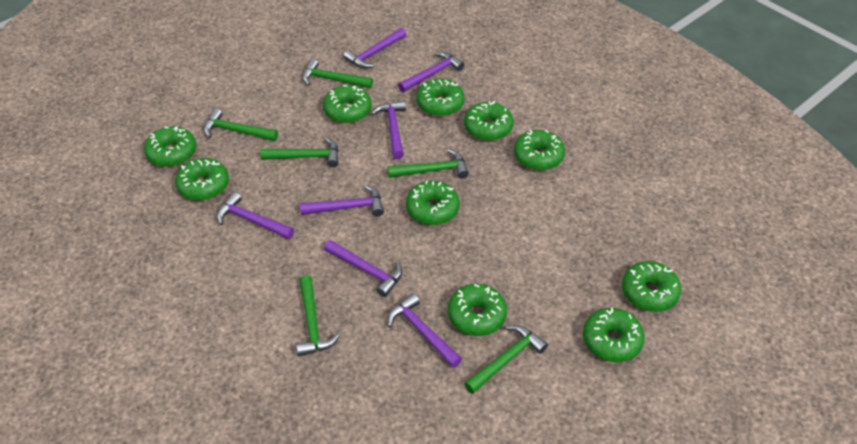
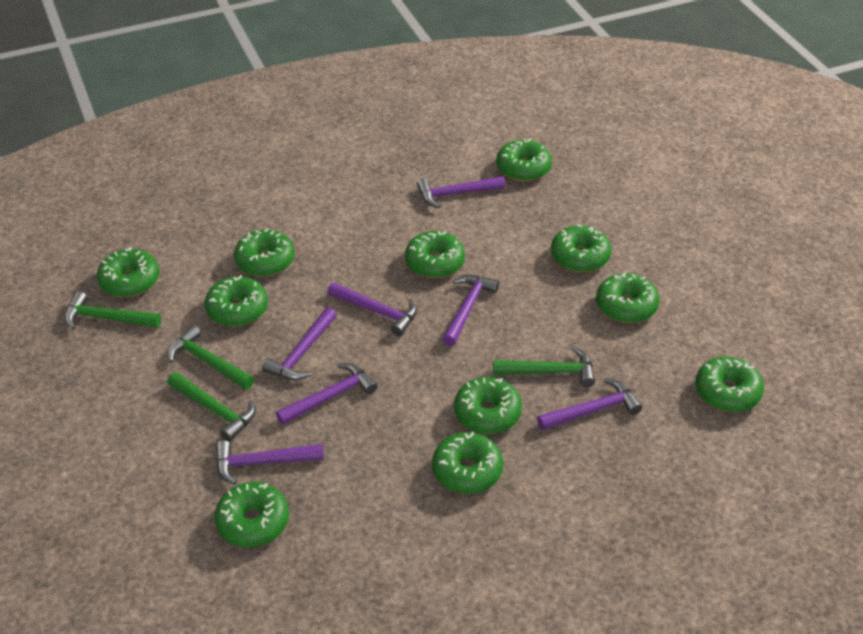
green donut: 10 -> 11
green hammer: 6 -> 4

